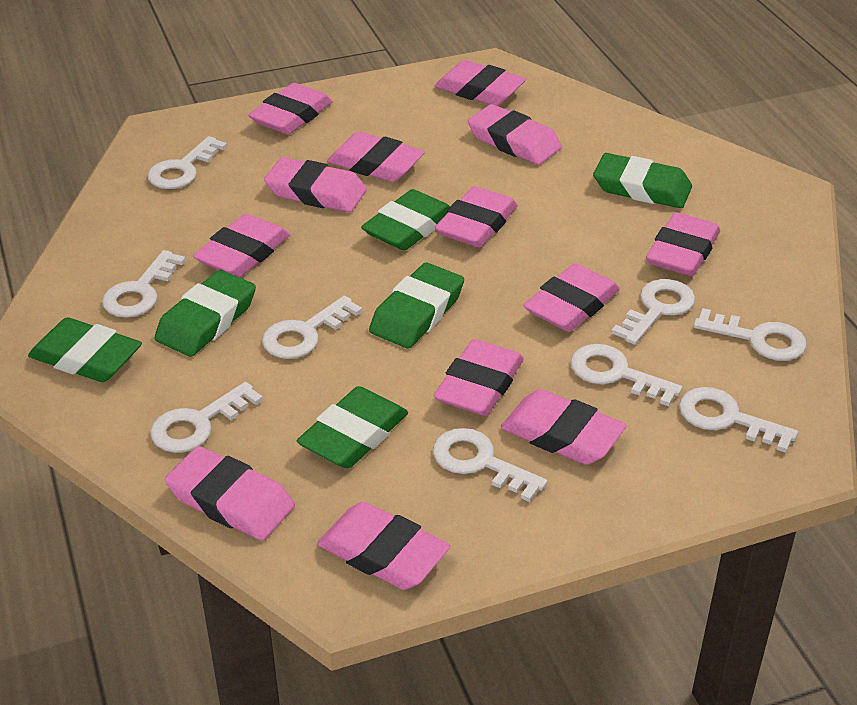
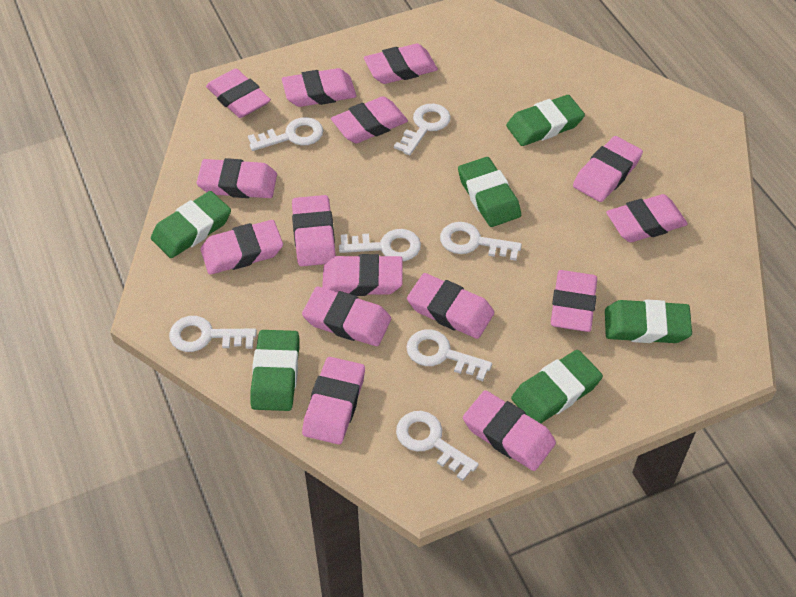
pink eraser: 13 -> 15
white key: 9 -> 7

